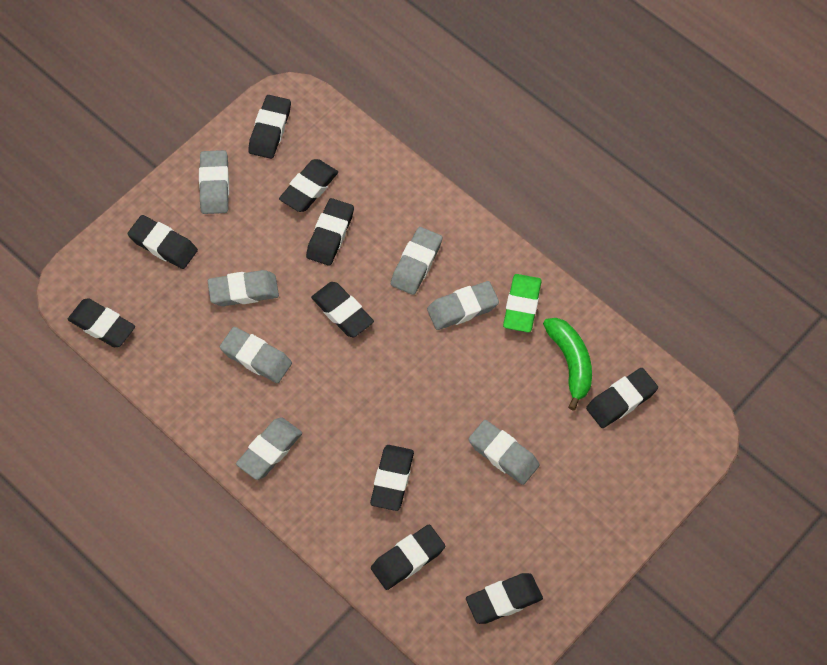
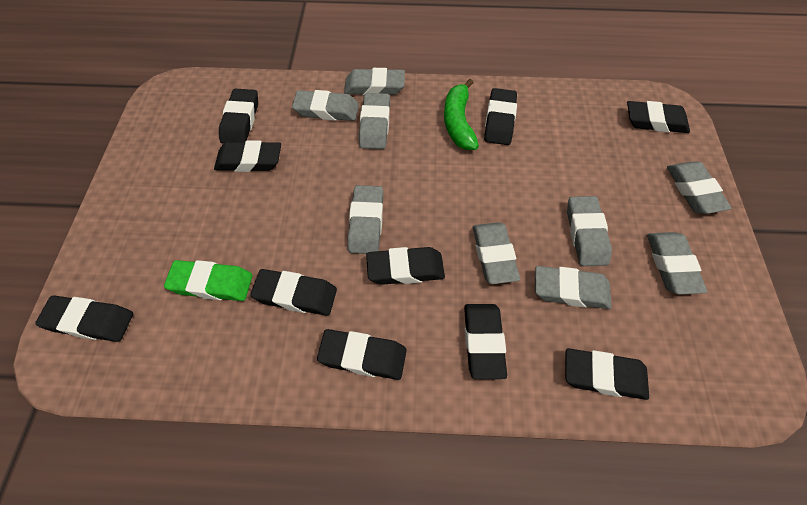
grey eraser: 7 -> 9

